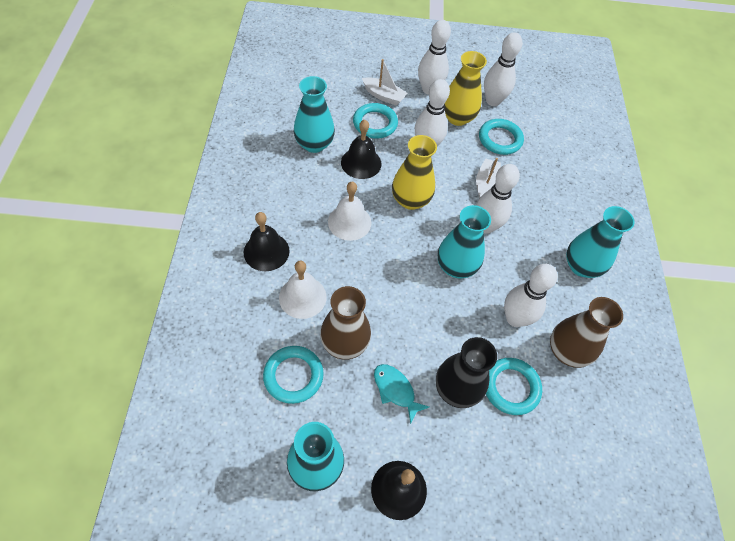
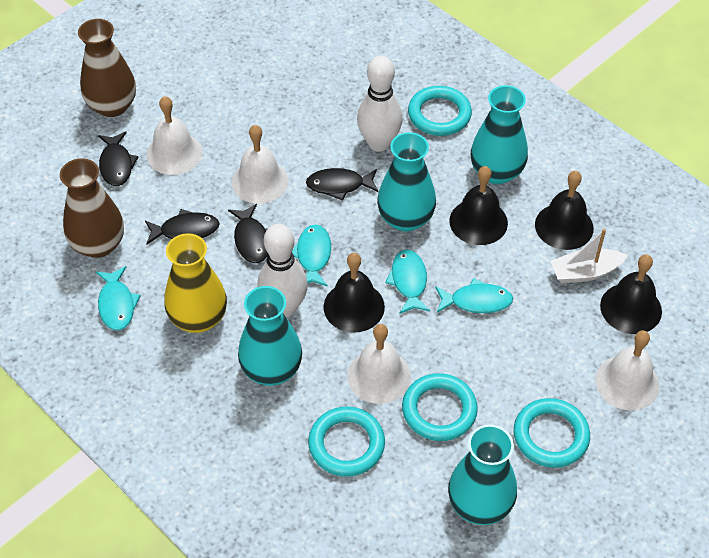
black bell: 3 -> 4
black fish: 0 -> 4
black vase: 1 -> 0
turquoise fish: 1 -> 4
white bell: 2 -> 4
white boat: 2 -> 1
white bowling pin: 5 -> 2
yellow vase: 2 -> 1

